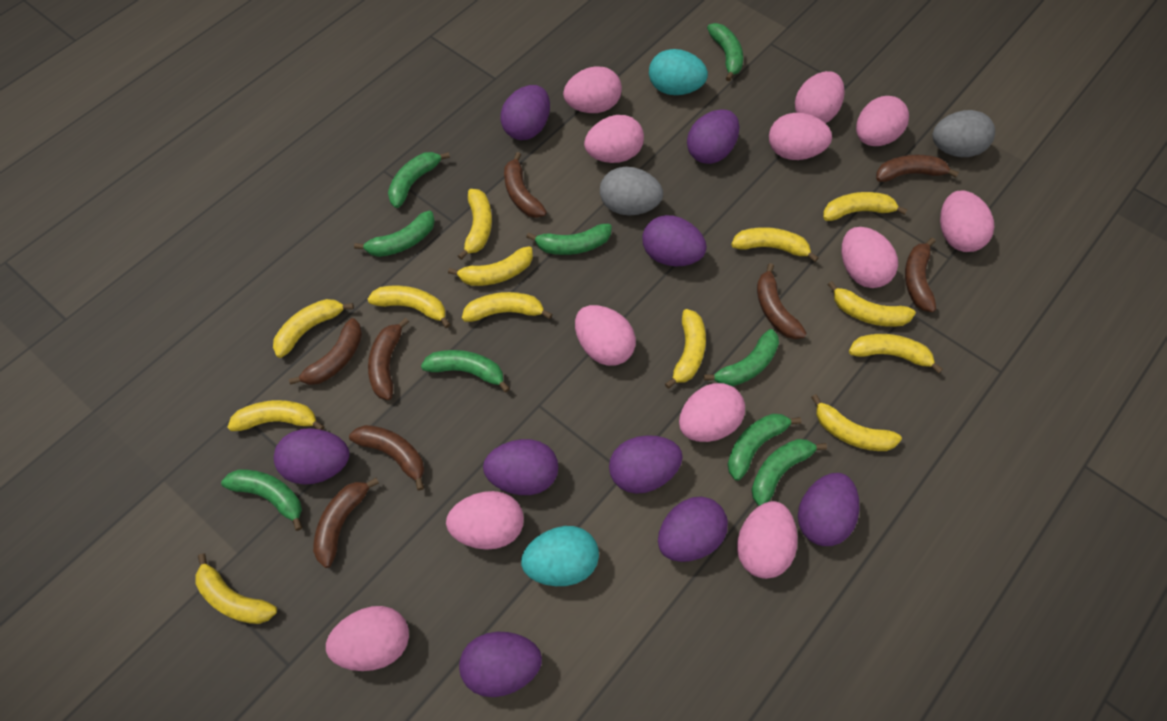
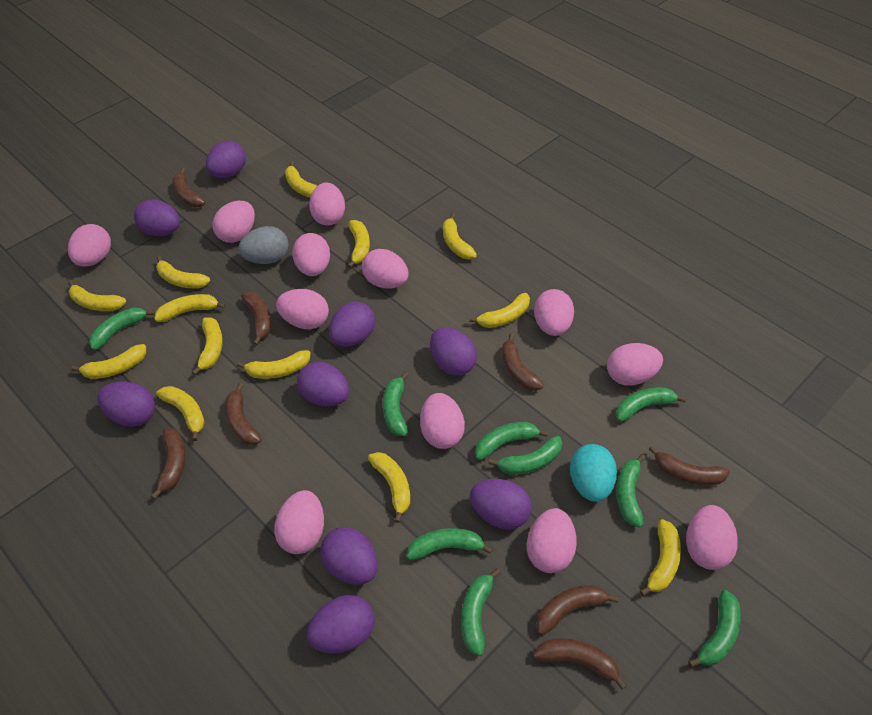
grey egg: 2 -> 1
turquoise egg: 2 -> 1

